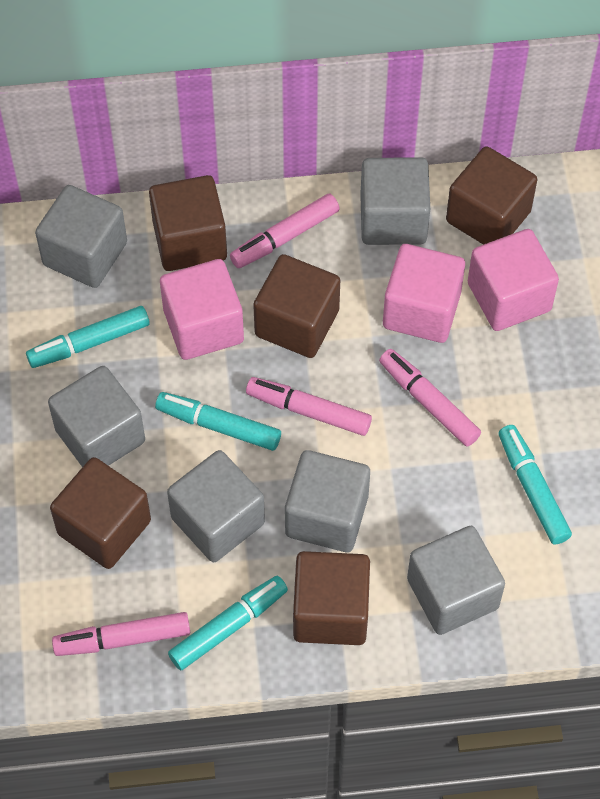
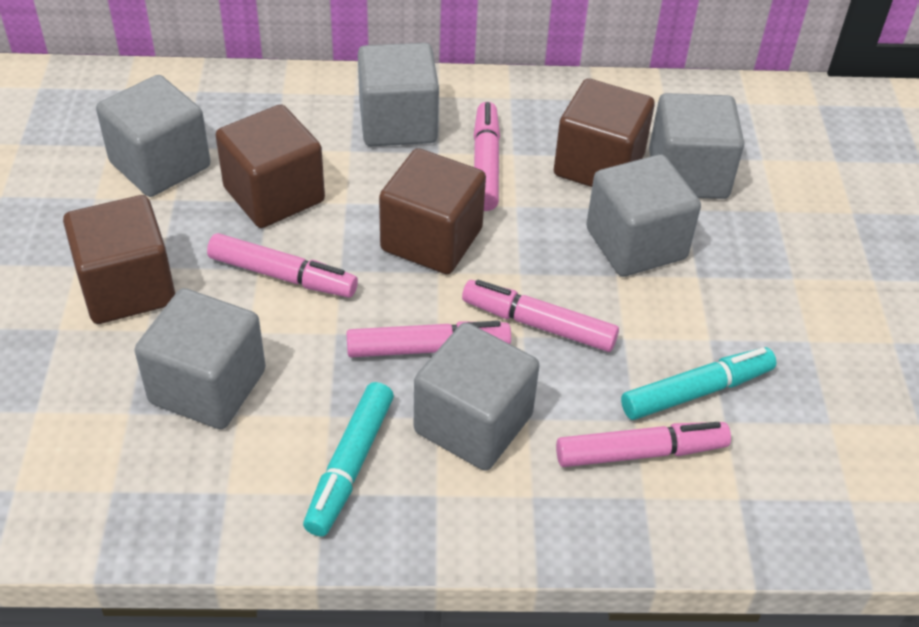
brown cube: 5 -> 4
pink cube: 3 -> 0
pink marker: 4 -> 5
turquoise marker: 4 -> 2

